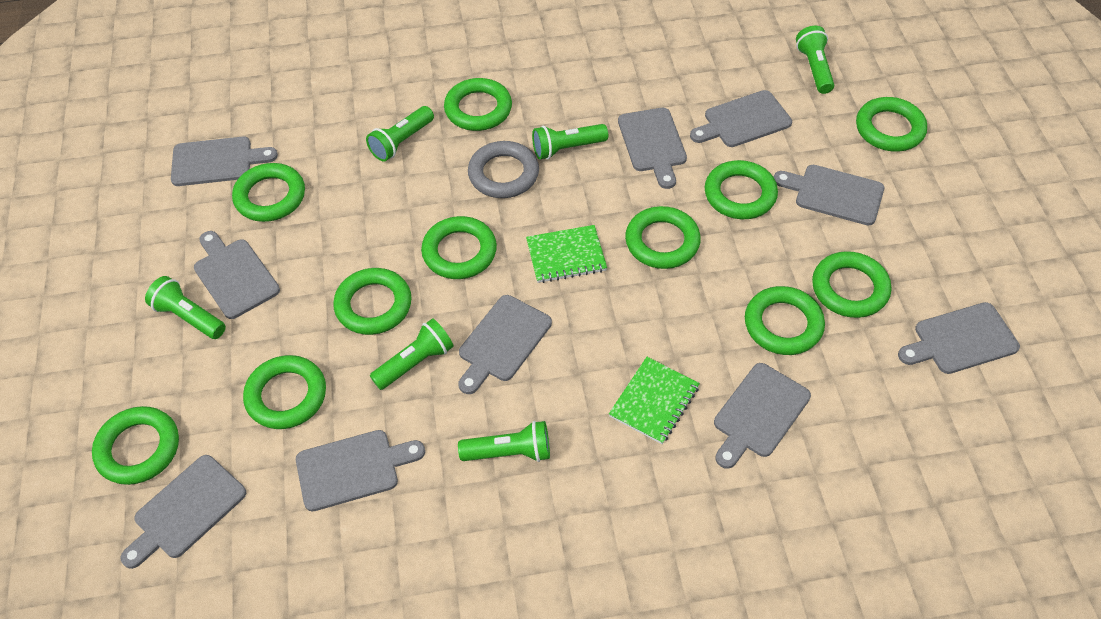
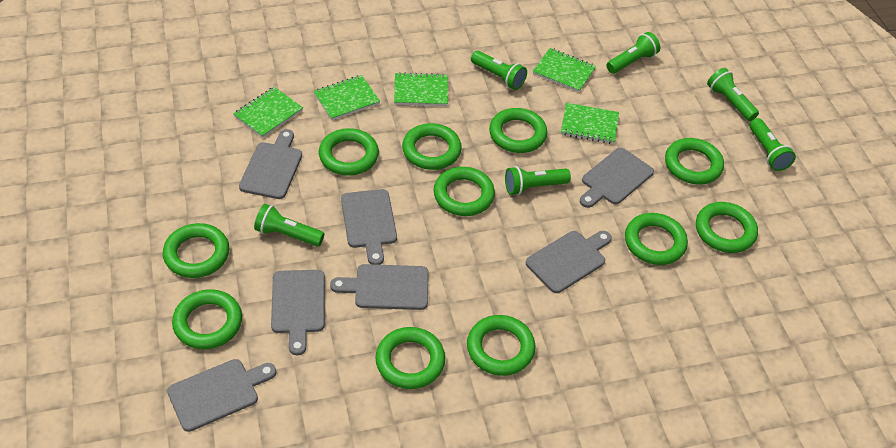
green notebook: 2 -> 5
grey cutting board: 10 -> 7
grey ring: 1 -> 0

